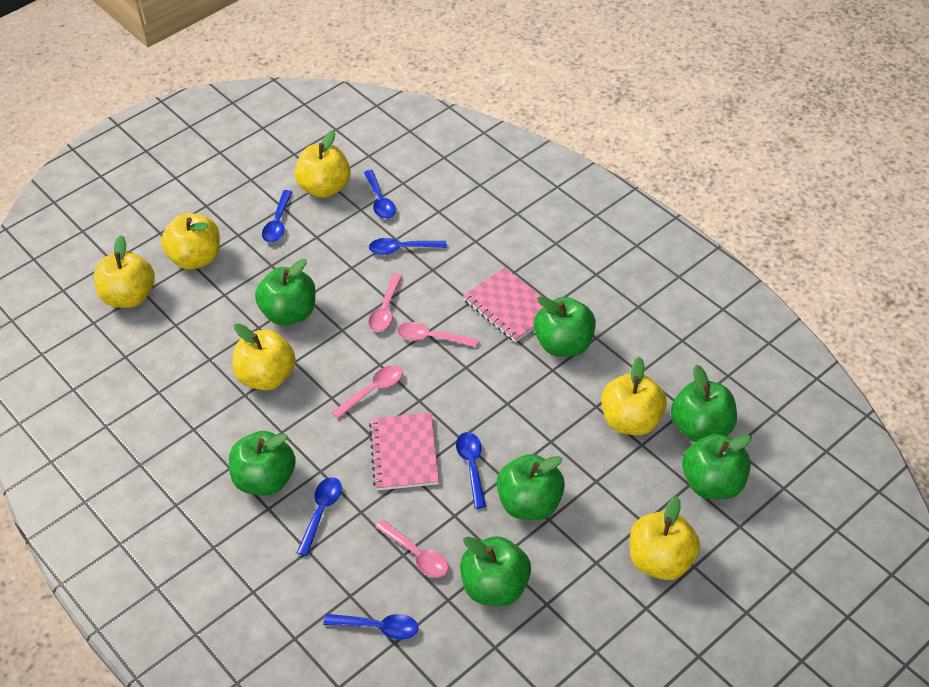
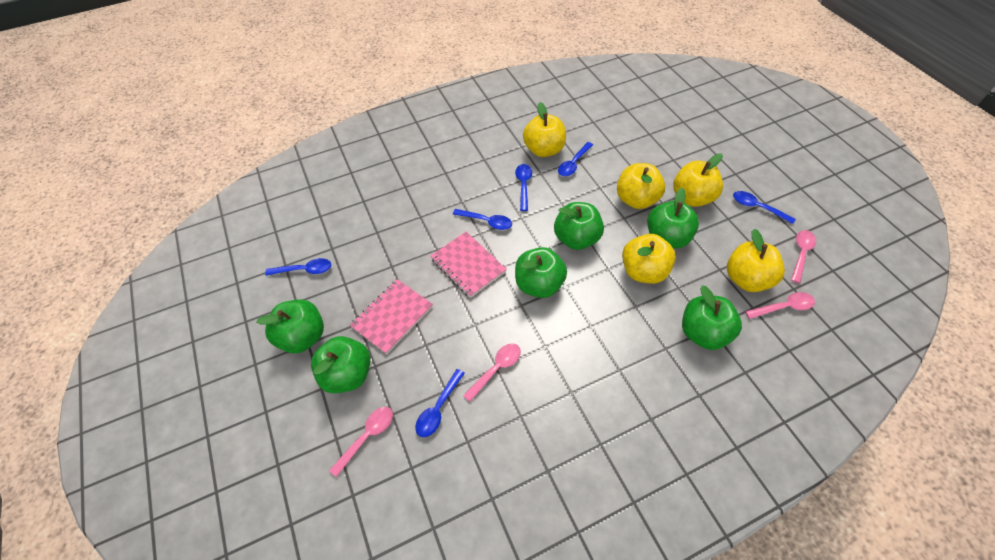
green apple: 7 -> 6
yellow apple: 6 -> 5

